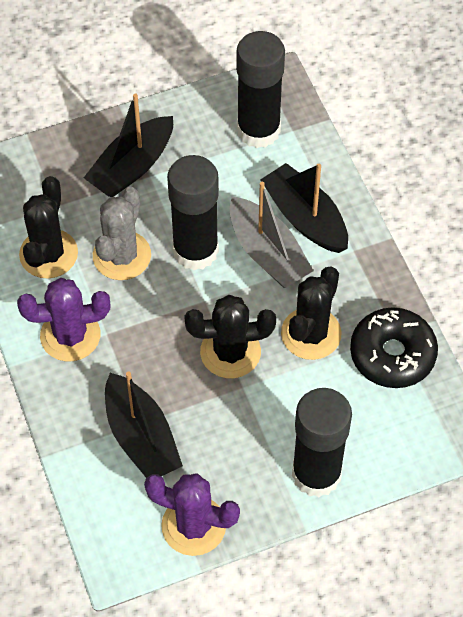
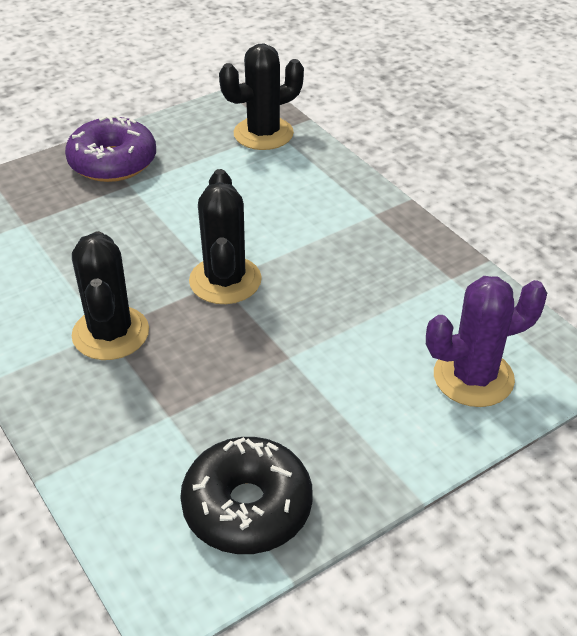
black boat: 3 -> 0
black glue stick: 3 -> 0
grey boat: 1 -> 0
grey cactus: 1 -> 0
purple cactus: 2 -> 1
purple donut: 0 -> 1

